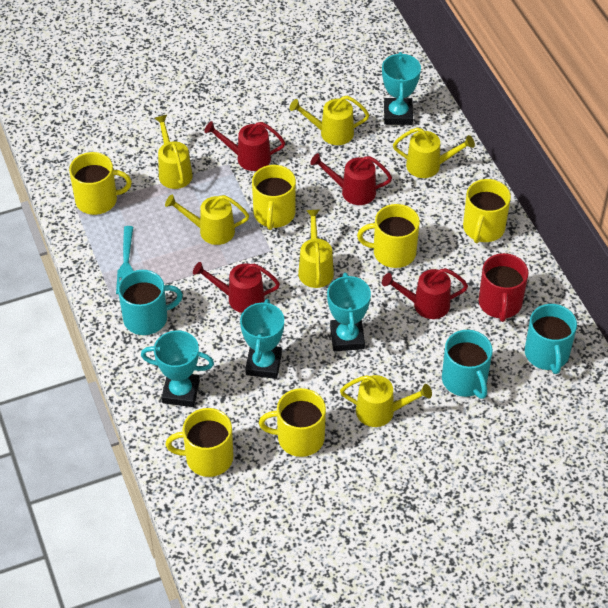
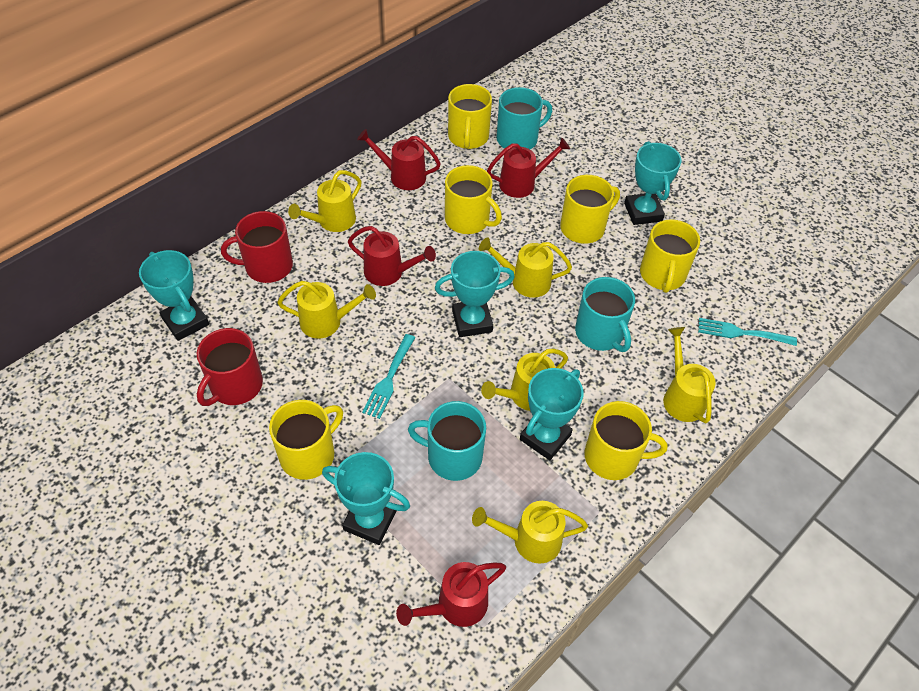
red mug: 1 -> 2
turquoise fork: 1 -> 2
turquoise trophy: 4 -> 5

